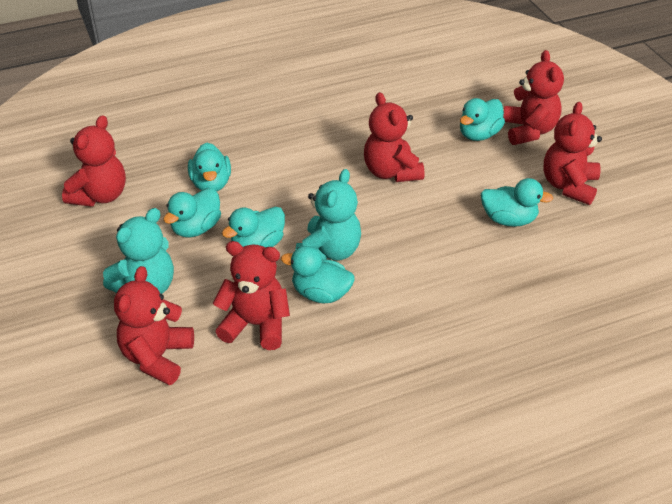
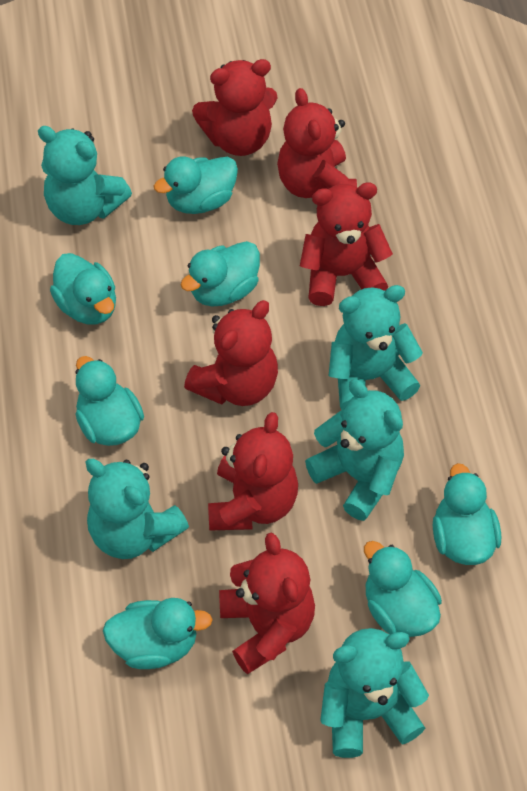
turquoise duck: 6 -> 7
turquoise teddy bear: 2 -> 5

